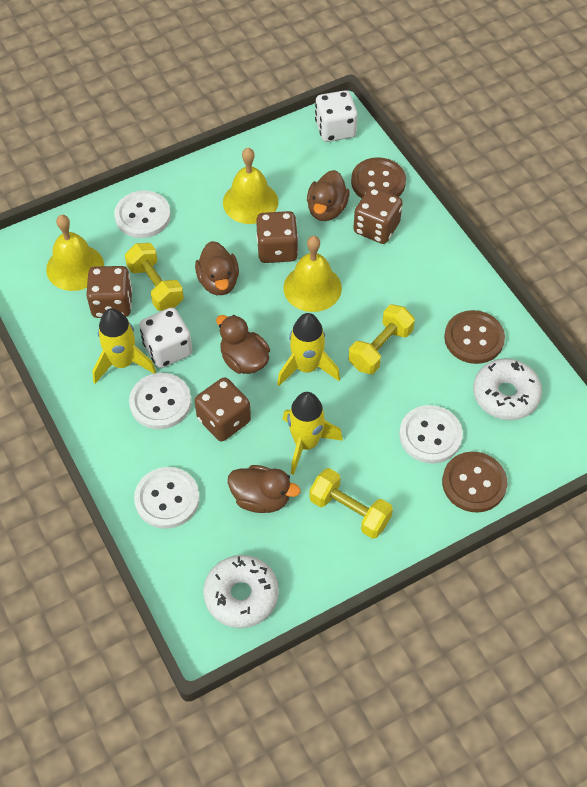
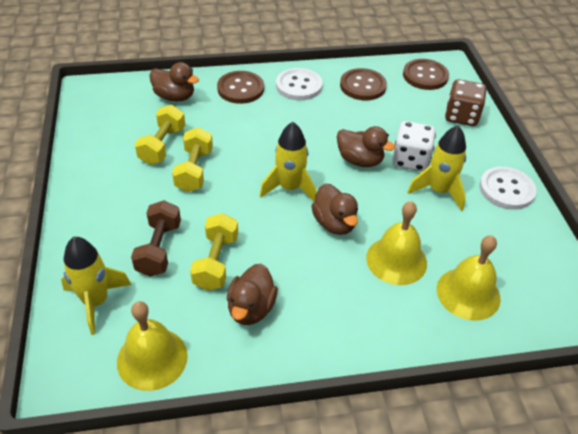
brown dice: 4 -> 1
brown dumbbell: 0 -> 1
white button: 4 -> 2
white dice: 2 -> 1
white donut: 2 -> 0

